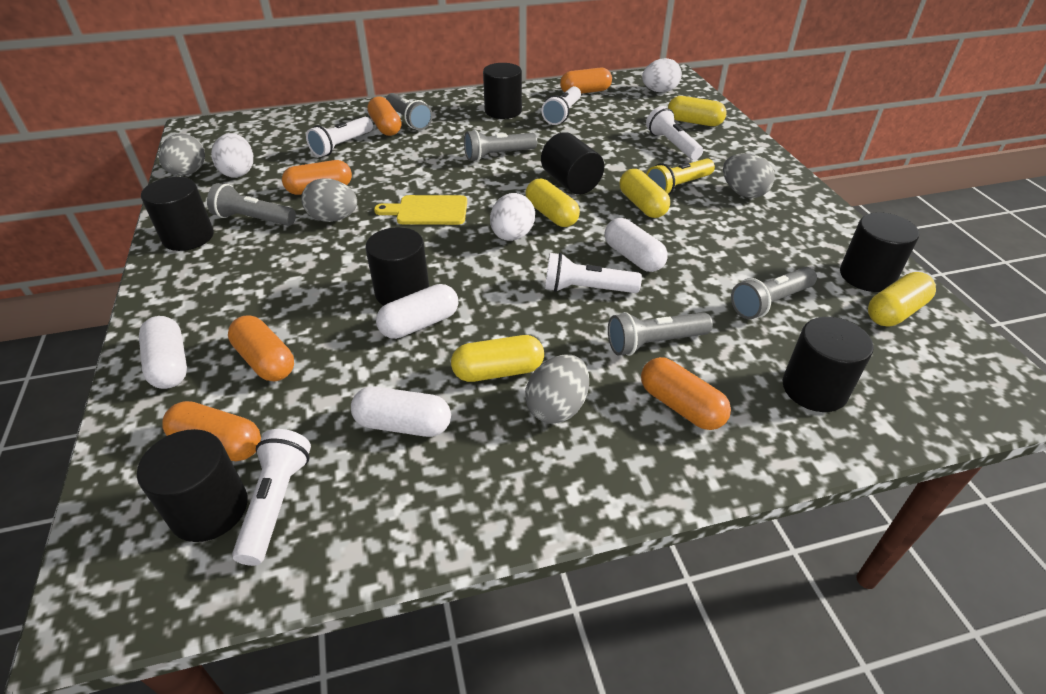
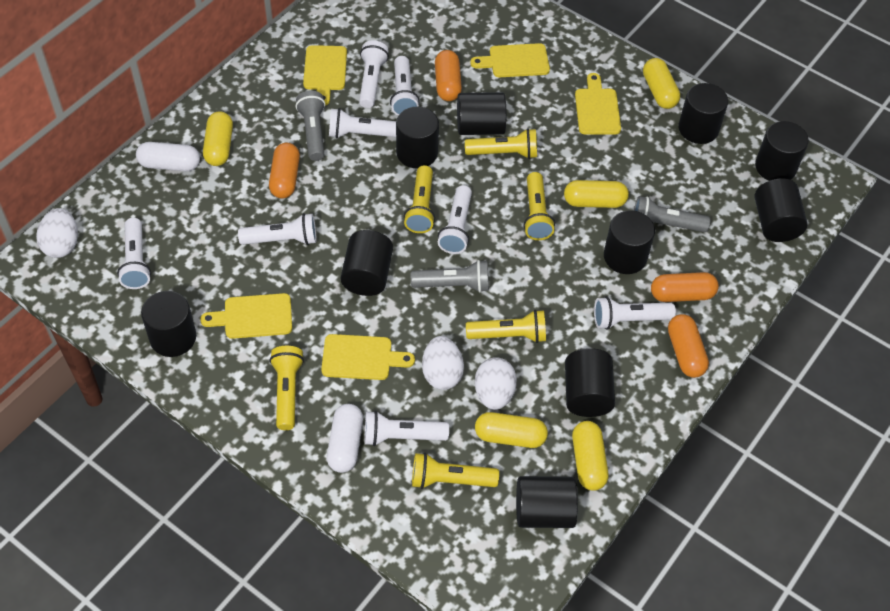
black cylinder: 7 -> 10
grey egg: 4 -> 0
grey flashlight: 5 -> 3
orange capsule: 6 -> 4
white capsule: 4 -> 2
white flashlight: 5 -> 8
yellow cutting board: 1 -> 5
yellow flashlight: 1 -> 6

